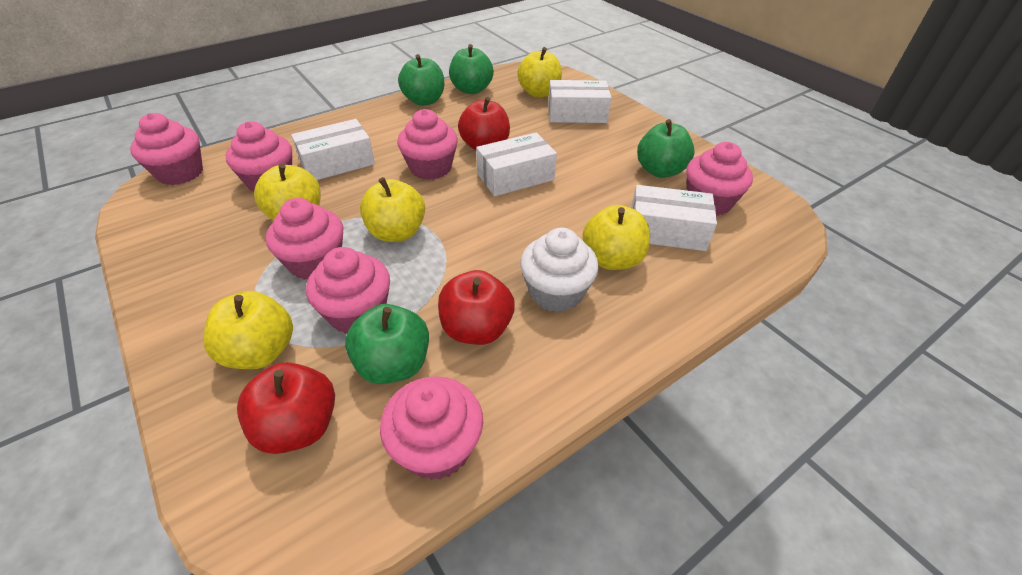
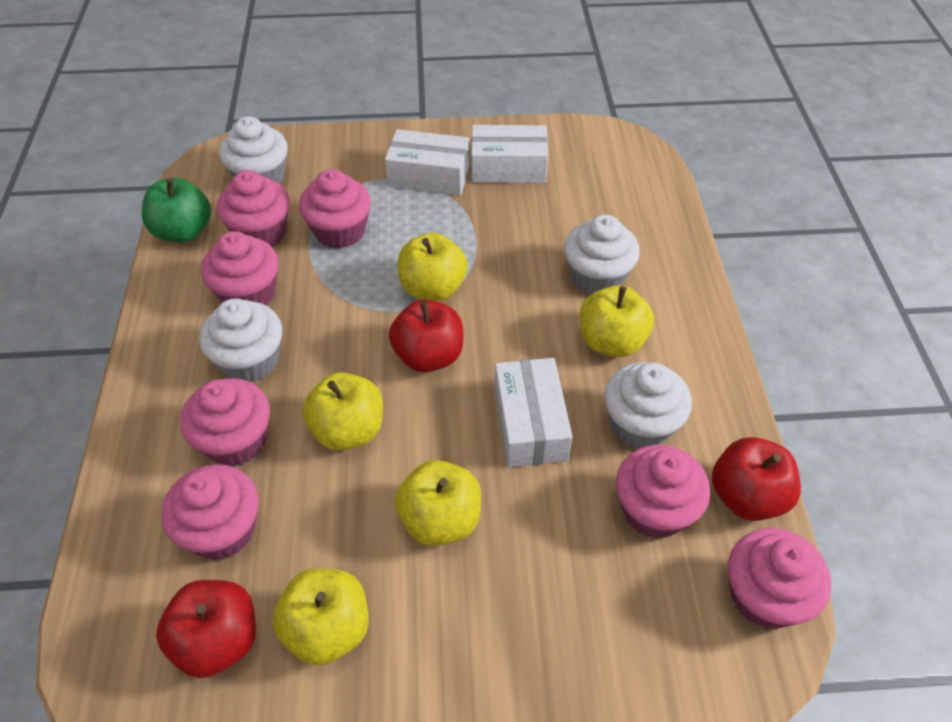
green apple: 4 -> 1
white box: 4 -> 3
white cupcake: 1 -> 4

